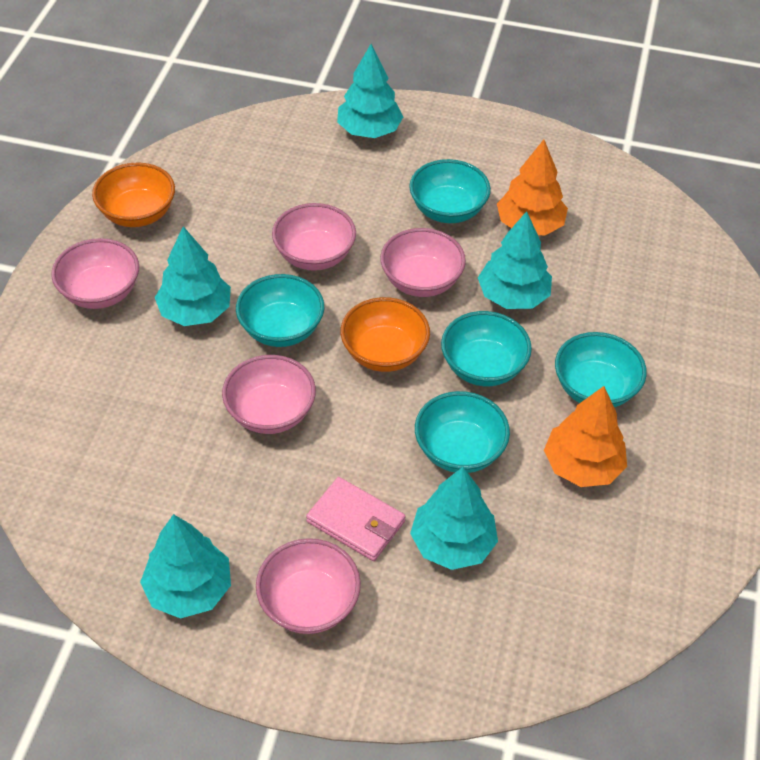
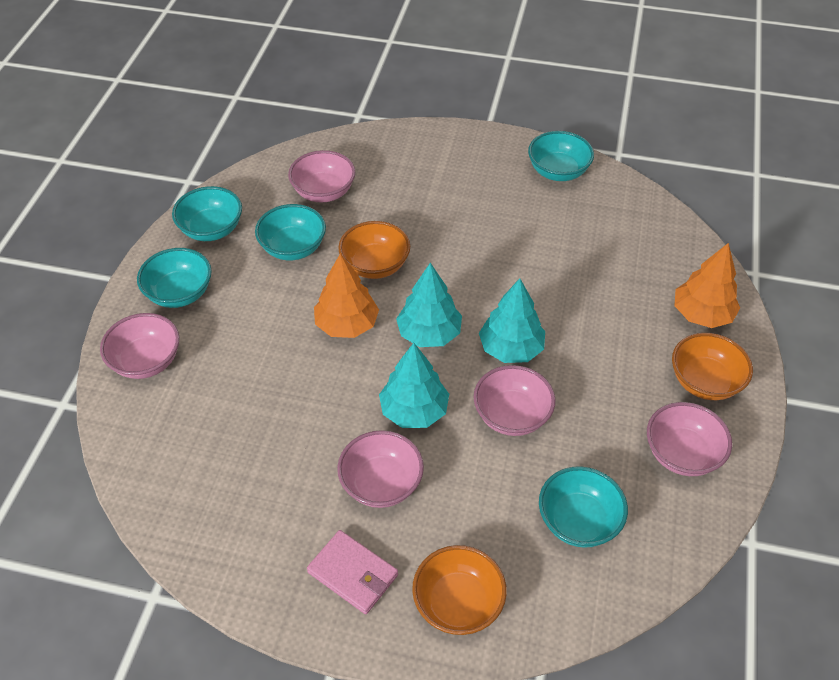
orange bowl: 2 -> 3
turquoise tree: 5 -> 3

